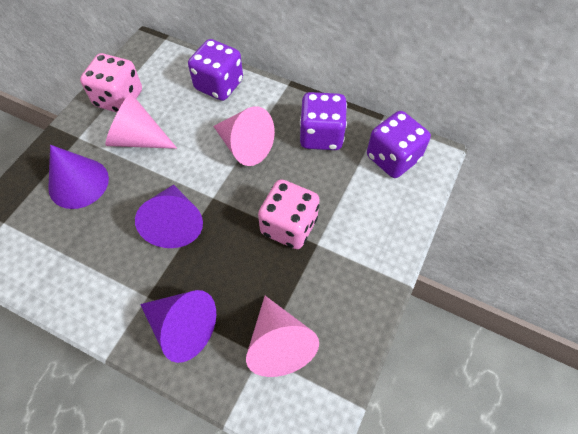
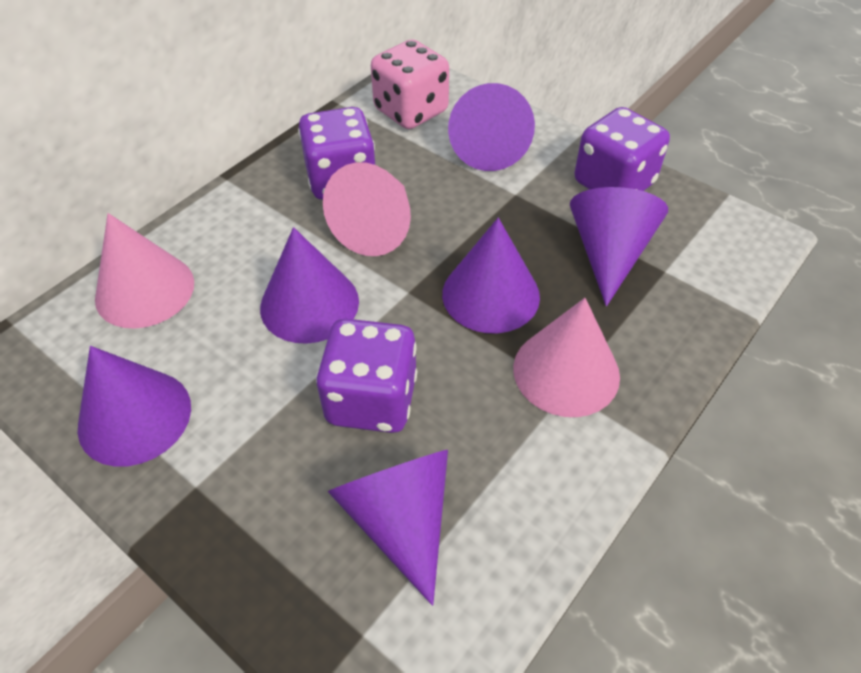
pink dice: 2 -> 1
purple cone: 3 -> 6

